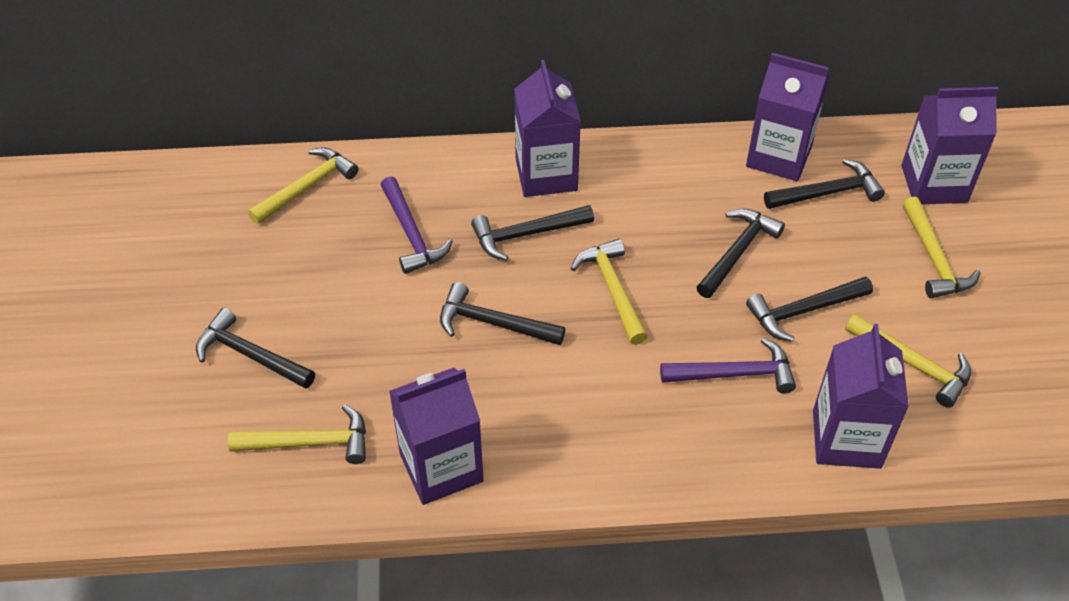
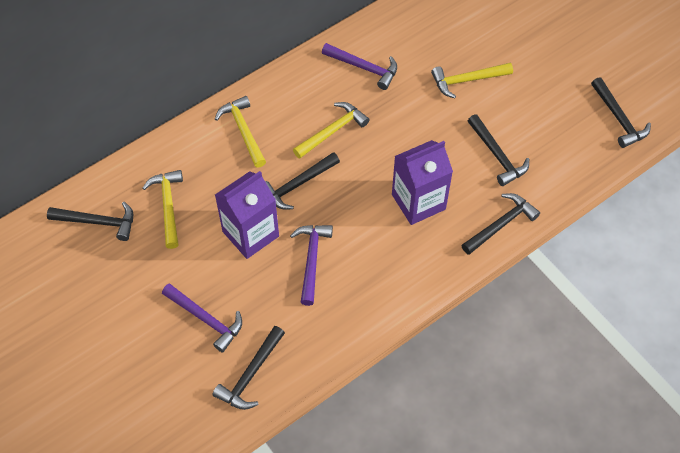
purple carton: 5 -> 2
purple hammer: 2 -> 3
yellow hammer: 5 -> 4

